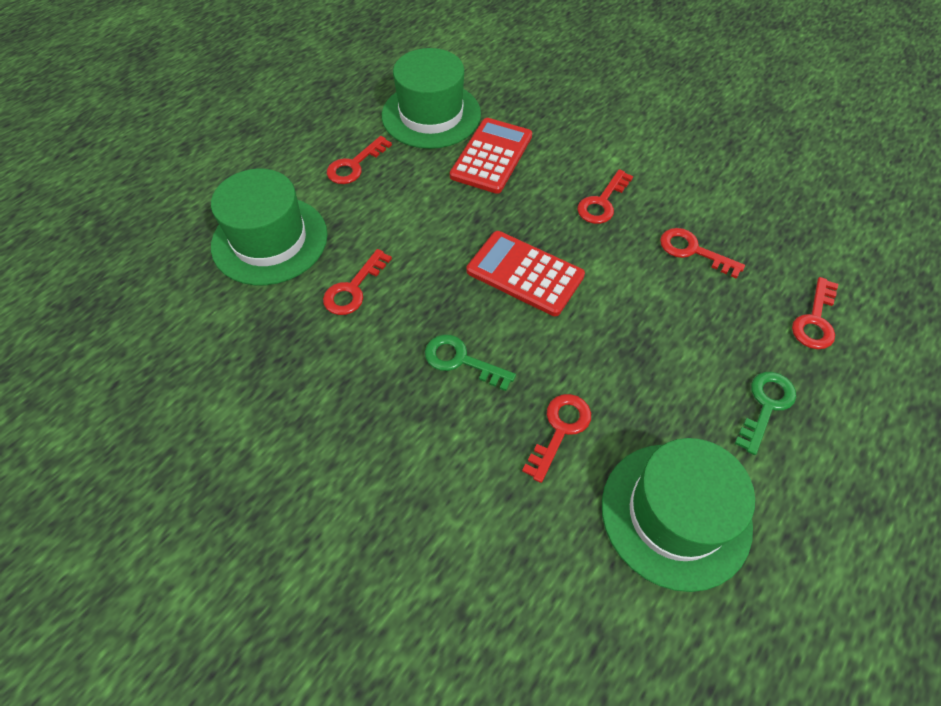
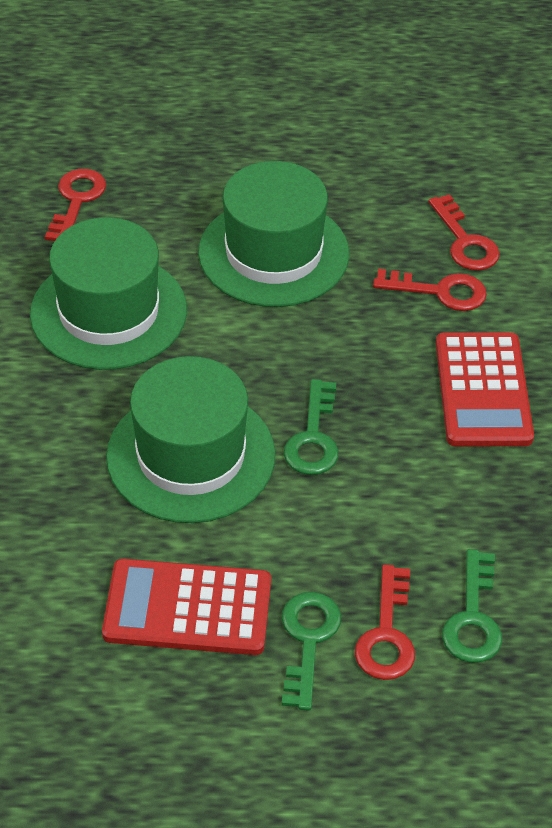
green key: 2 -> 3
red key: 6 -> 4

